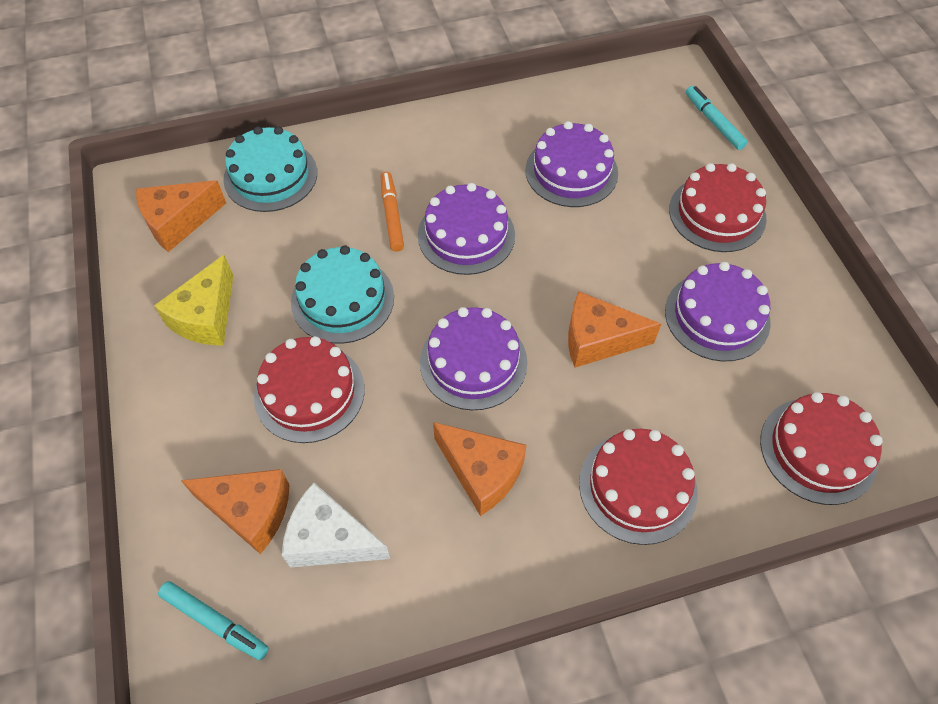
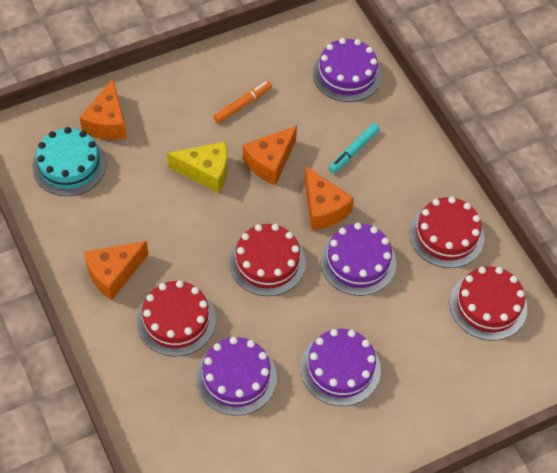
turquoise cake: 2 -> 1
turquoise marker: 2 -> 1
white cheese: 1 -> 0

